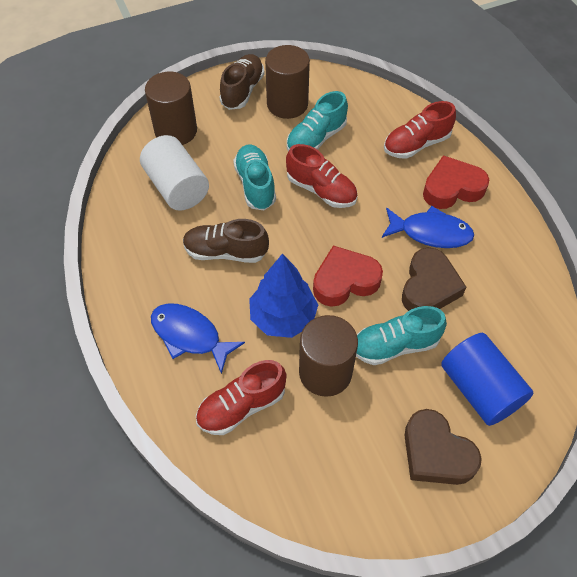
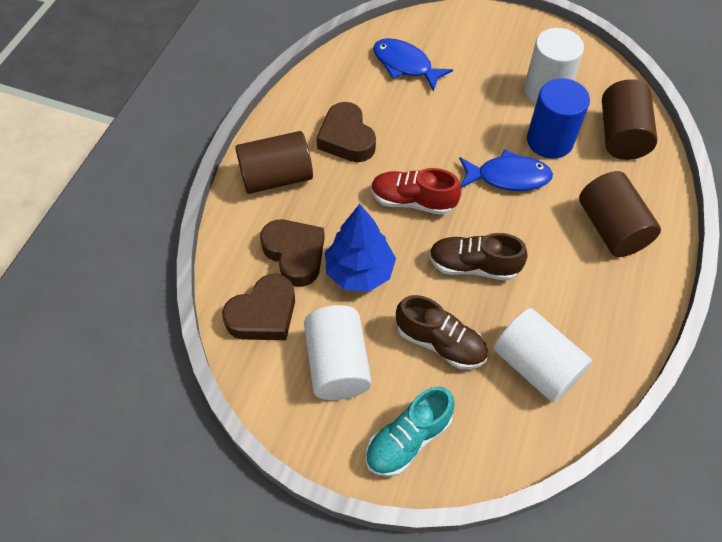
brown heart: 2 -> 3
red heart: 2 -> 0
red shoe: 3 -> 1
turquoise shoe: 3 -> 1
white cylinder: 1 -> 3

